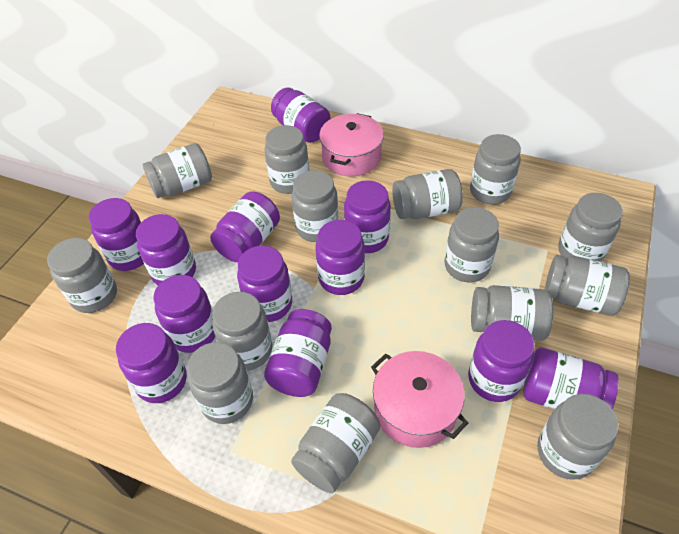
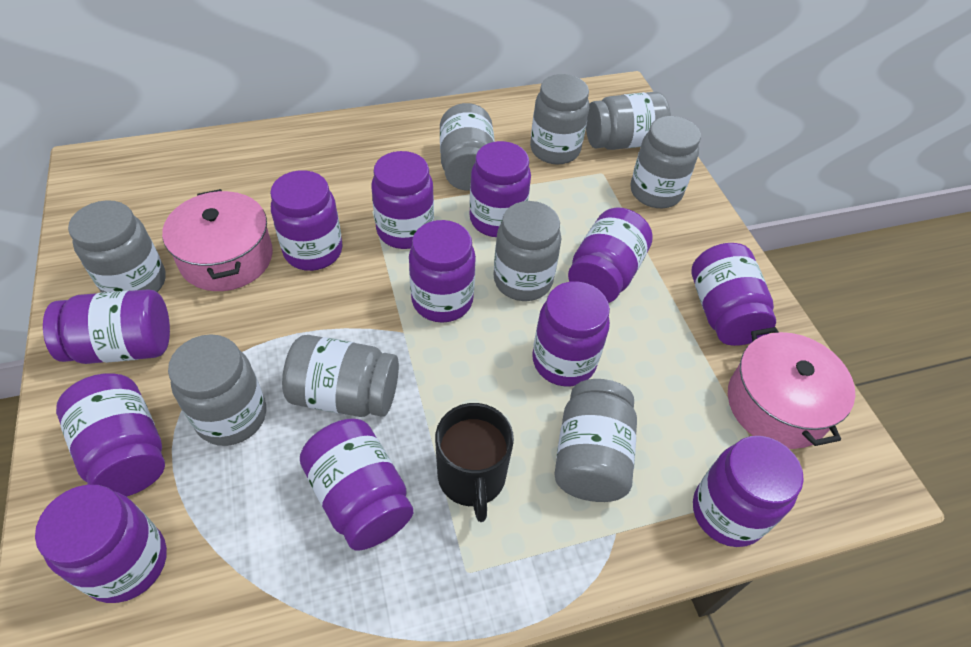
black mug: 0 -> 1
grey jar: 14 -> 9

